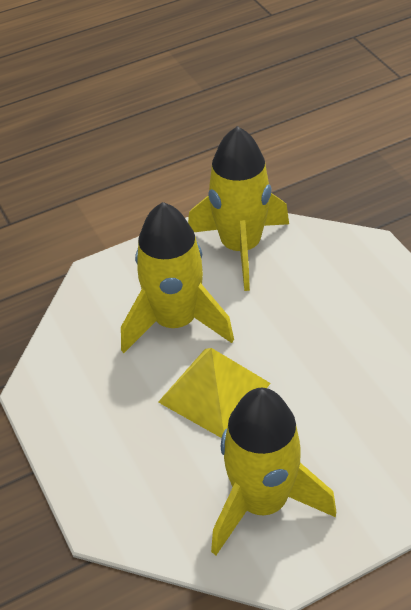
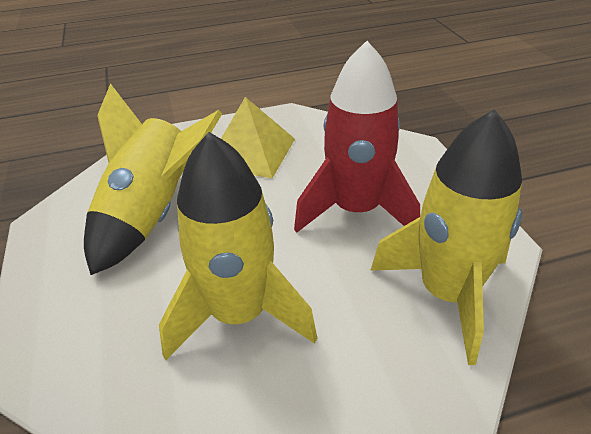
red rocket: 0 -> 1

